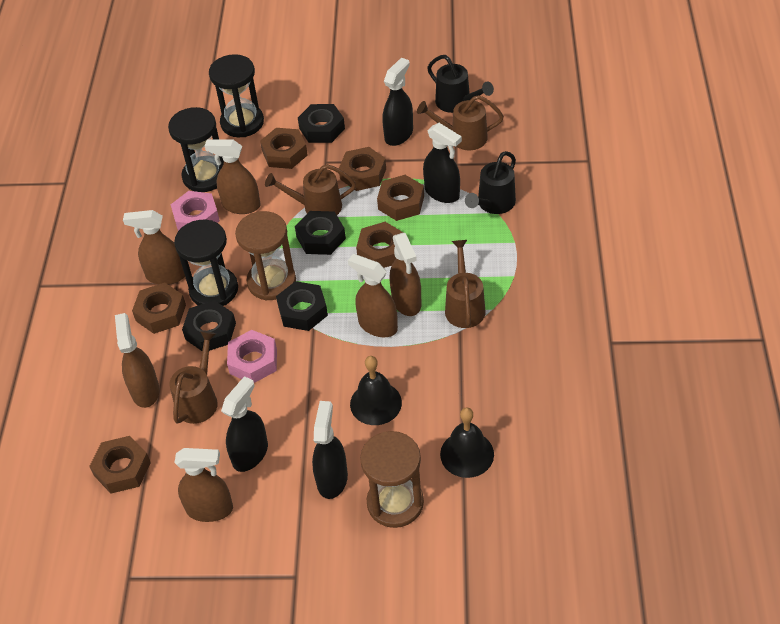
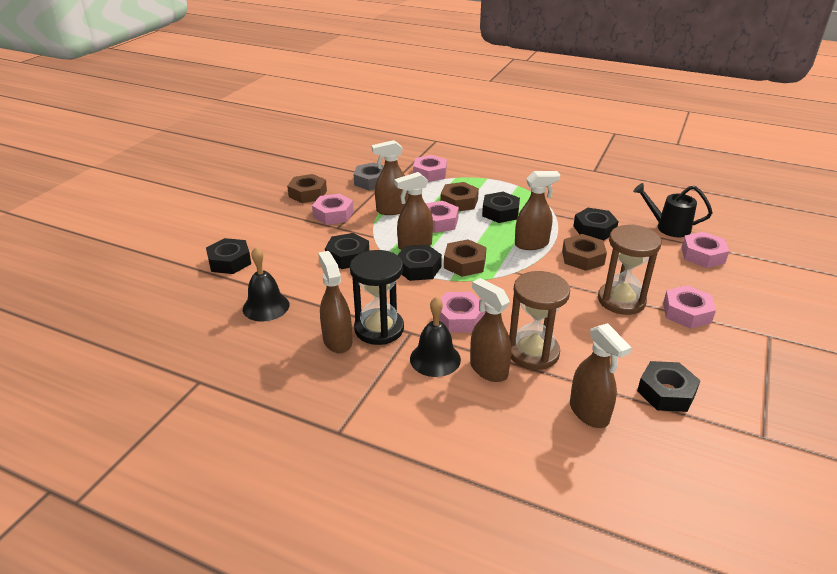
black hourglass: 3 -> 1
black nut: 4 -> 6
black spray bottle: 4 -> 0
black watering can: 2 -> 1
brown nut: 6 -> 4
brown watering can: 4 -> 0
grey nut: 0 -> 1
pink nut: 2 -> 6

